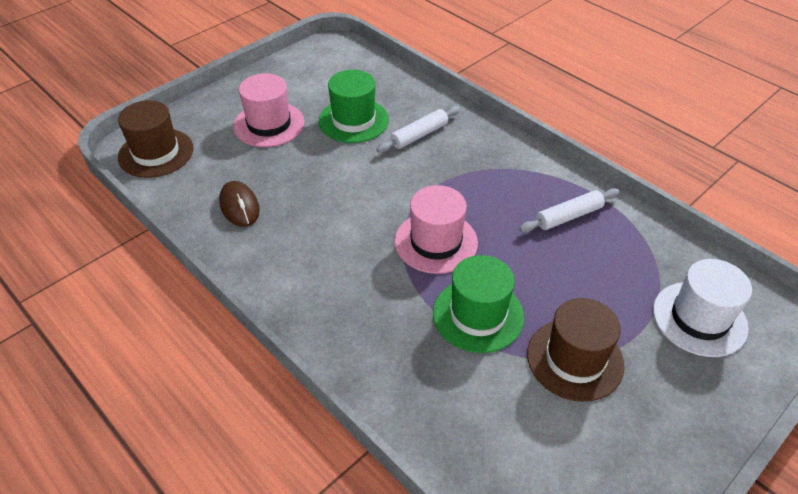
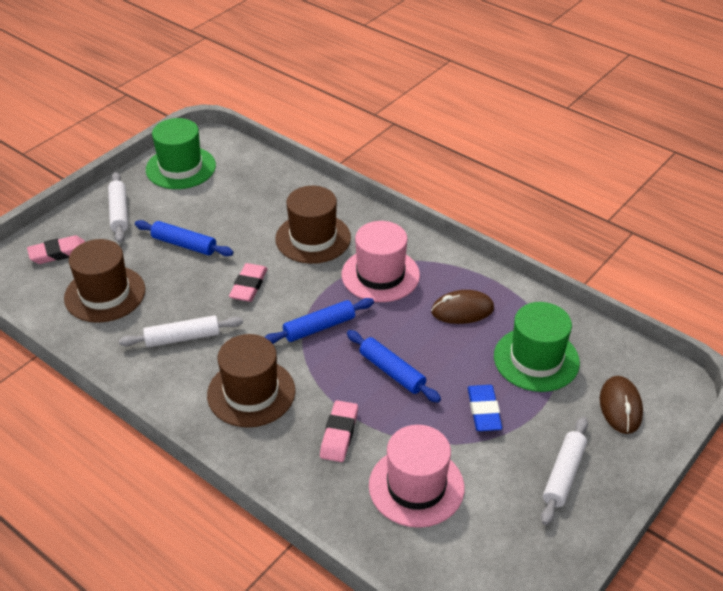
blue eraser: 0 -> 1
blue rolling pin: 0 -> 3
brown hat: 2 -> 3
brown mouse: 1 -> 2
pink eraser: 0 -> 3
white hat: 1 -> 0
white rolling pin: 2 -> 3

